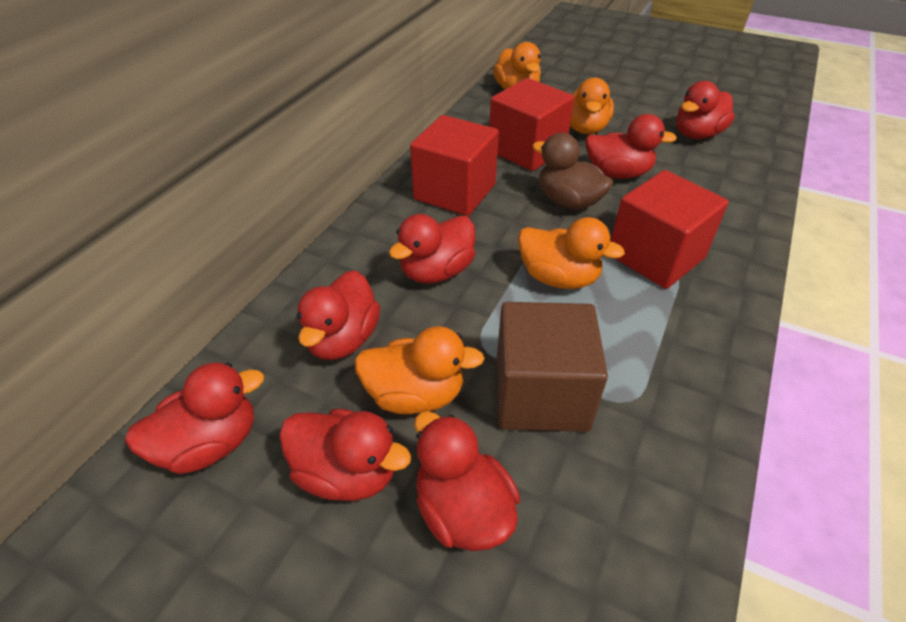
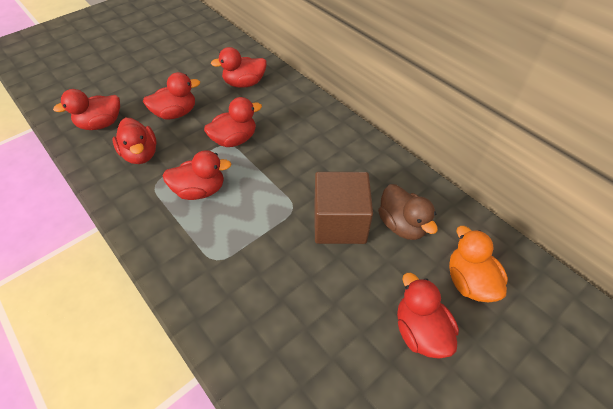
orange duck: 4 -> 1
red cube: 3 -> 0

